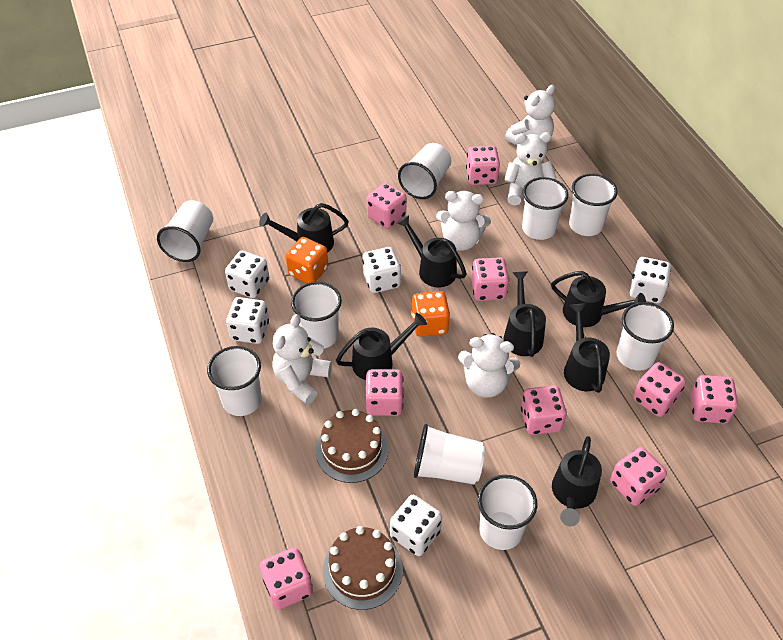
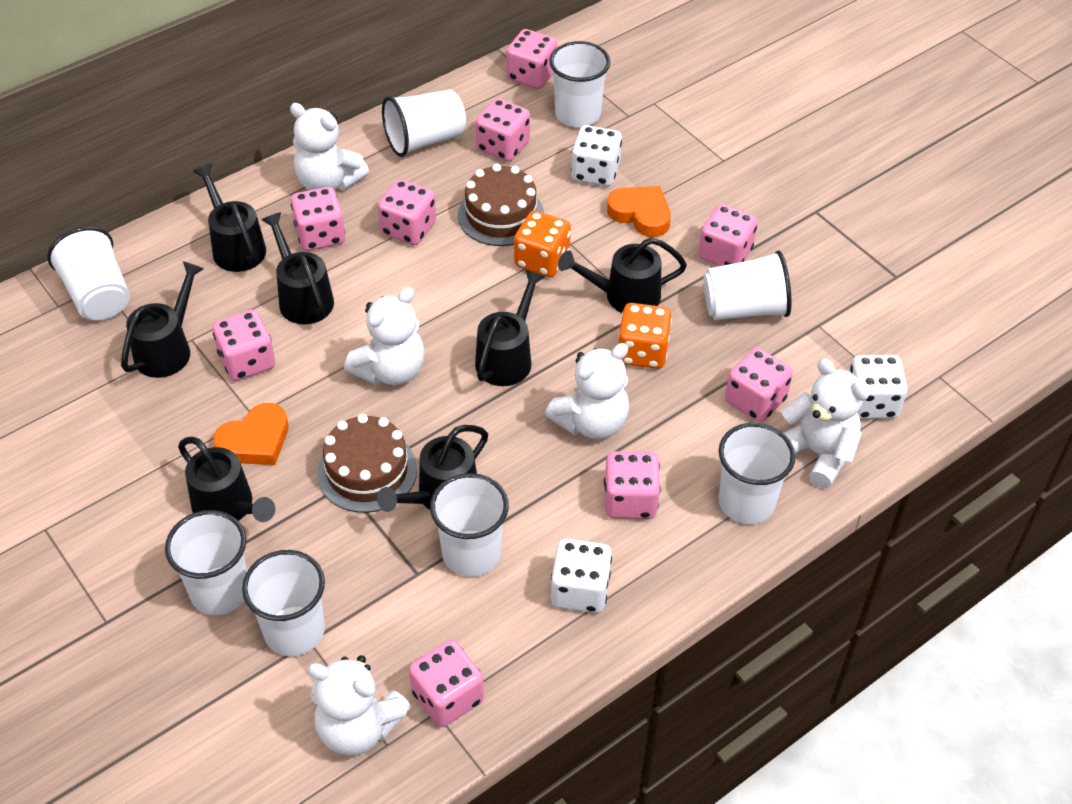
orange heart: 0 -> 2
white cup: 9 -> 8
white dice: 5 -> 3

